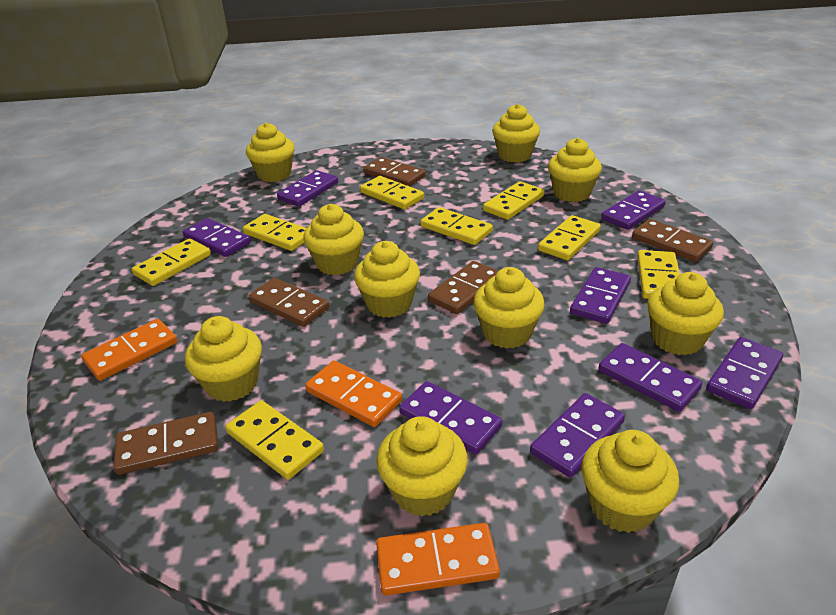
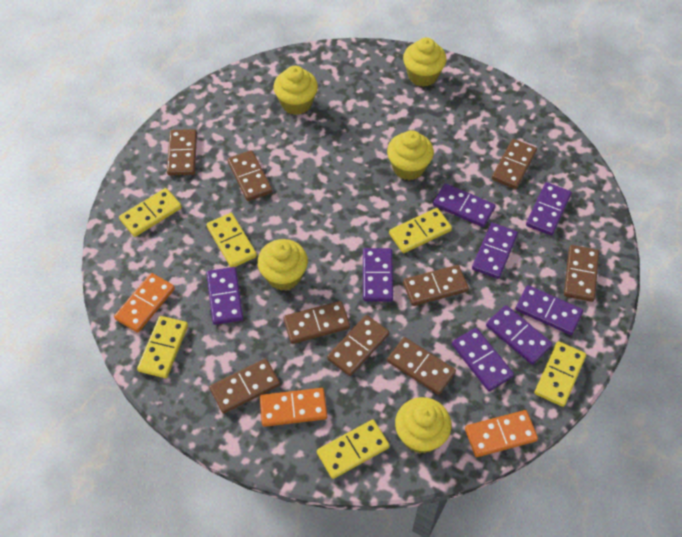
brown domino: 5 -> 9
yellow cupcake: 10 -> 5
yellow domino: 8 -> 6

